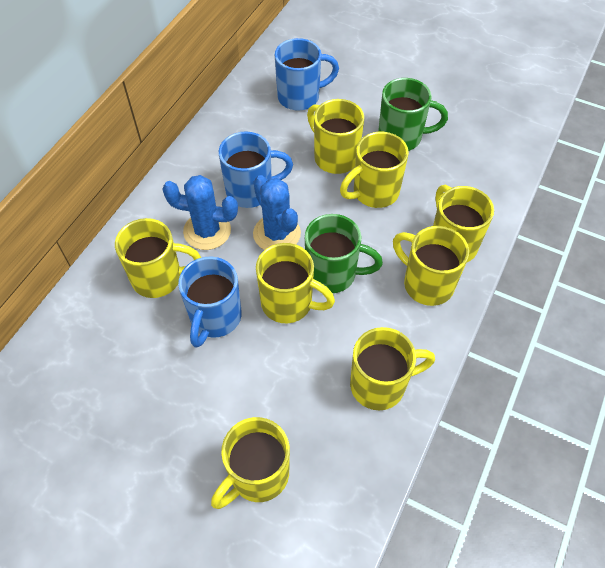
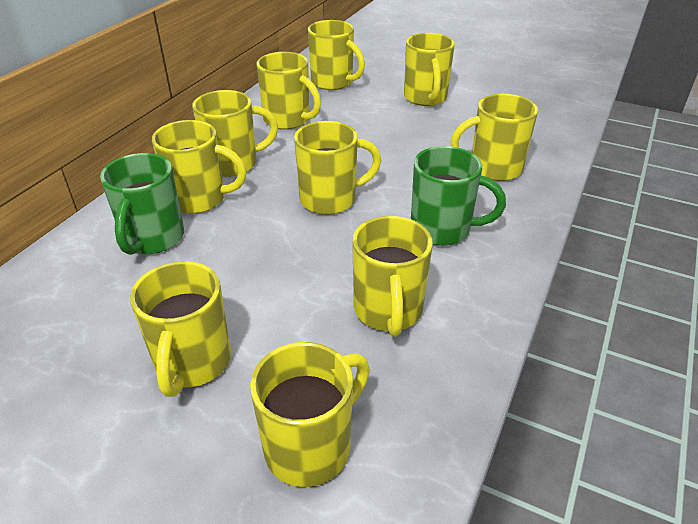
blue cactus: 2 -> 0
blue mug: 3 -> 0
yellow mug: 8 -> 10

